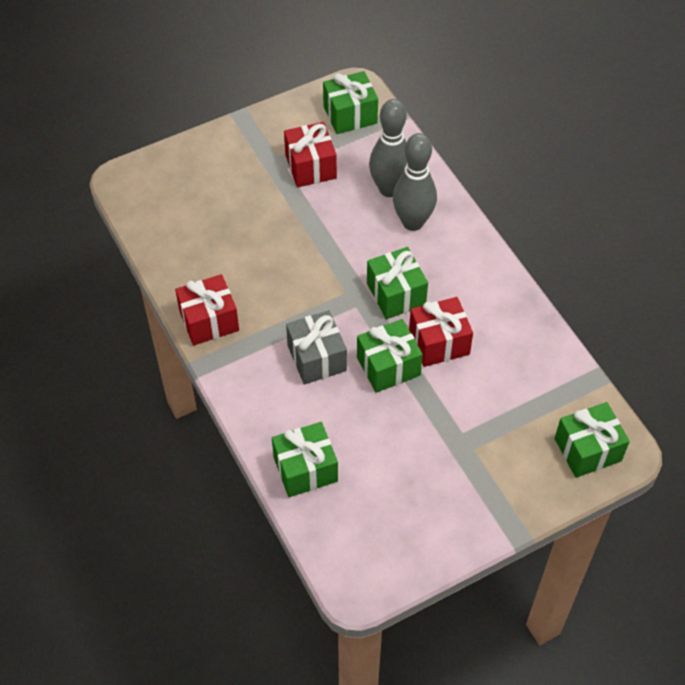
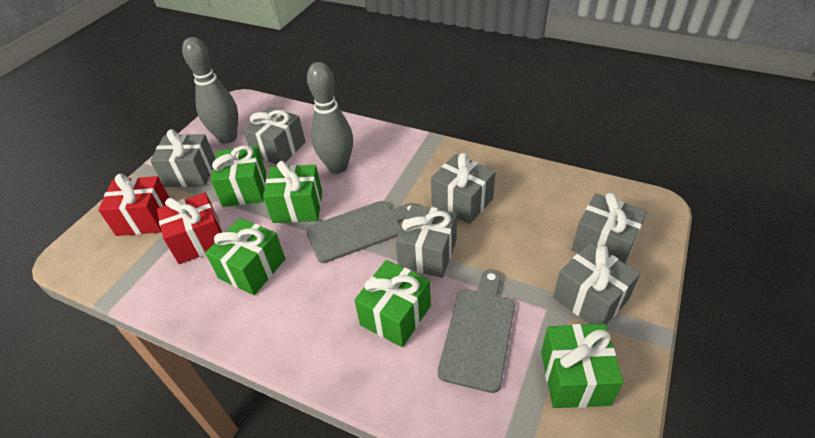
grey cutting board: 0 -> 2
grey gift: 1 -> 6
red gift: 3 -> 2

